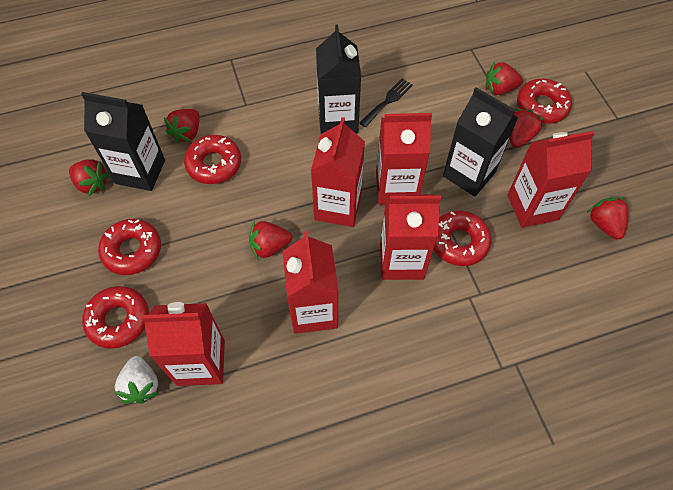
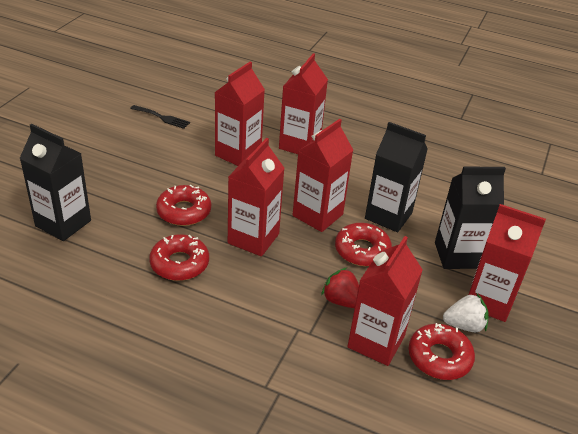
red donut: 5 -> 4
red strawberry: 6 -> 1

